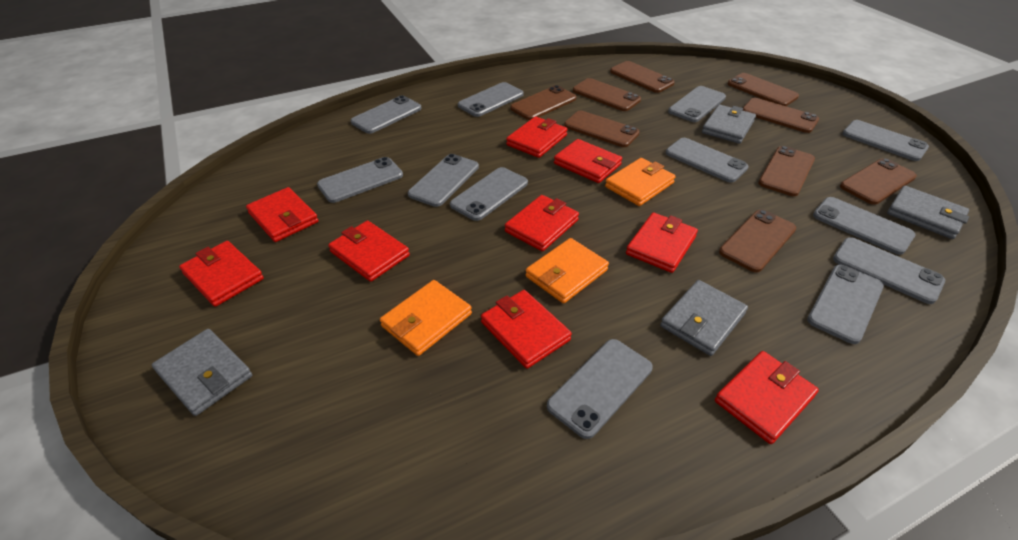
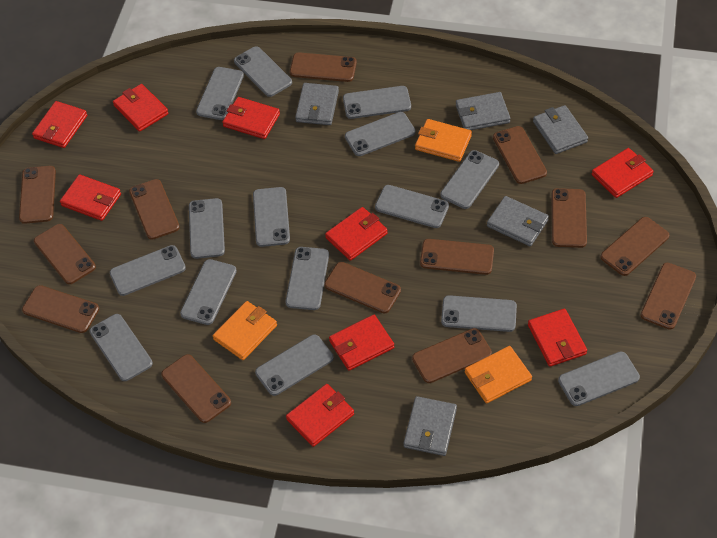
brown phone: 9 -> 13
grey phone: 12 -> 15
grey wallet: 4 -> 5

